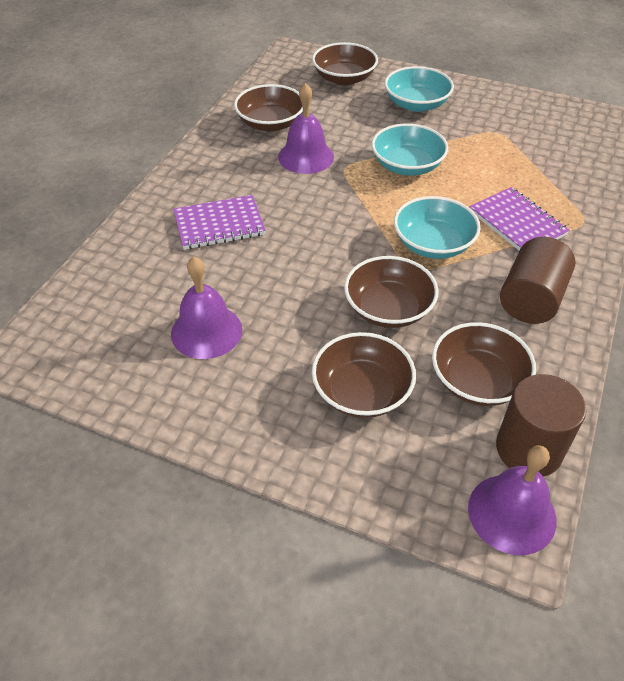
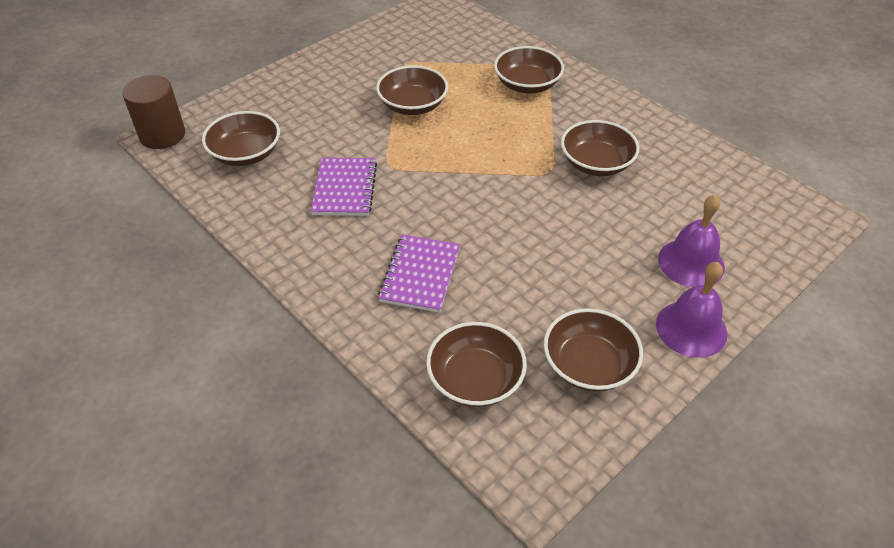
brown bowl: 5 -> 6
brown cylinder: 2 -> 1
purple bell: 3 -> 2
turquoise bowl: 3 -> 0

